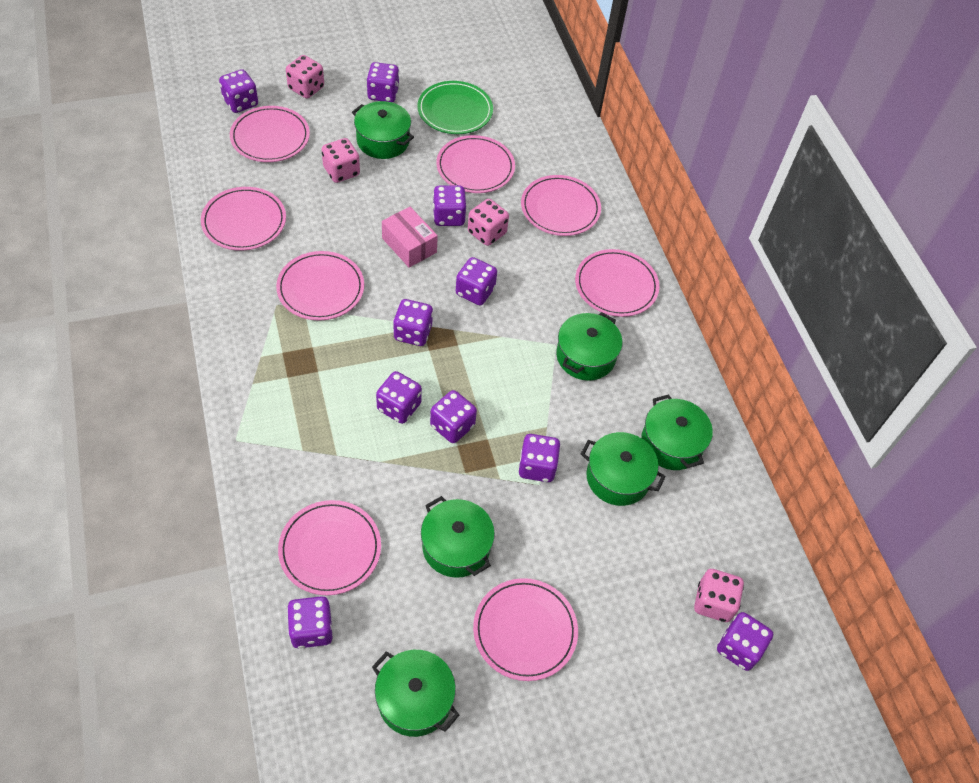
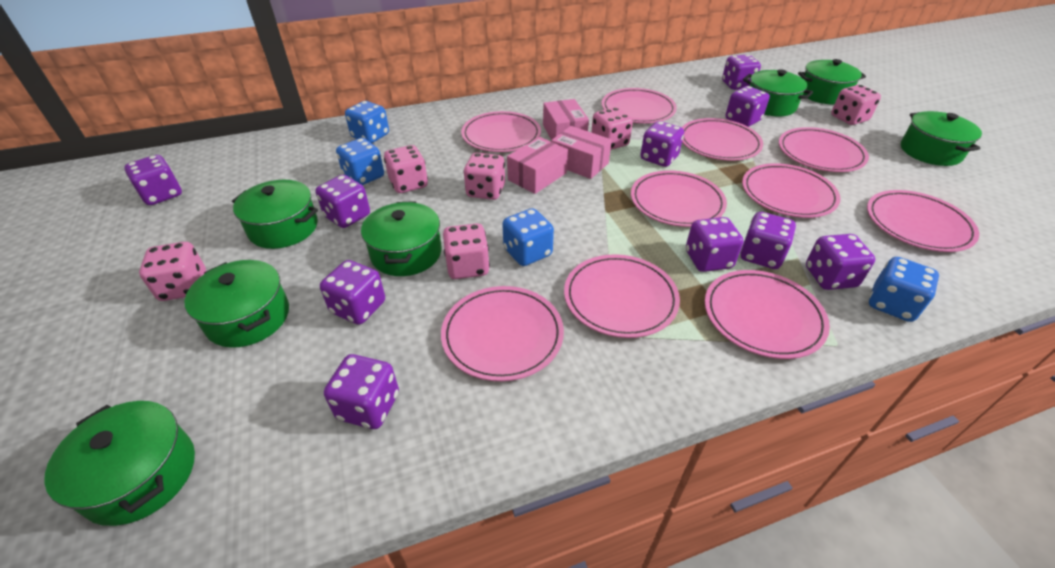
blue dice: 0 -> 4
green plate: 1 -> 0
green pot: 6 -> 7
pink box: 1 -> 3
pink dice: 4 -> 6
pink plate: 8 -> 10

